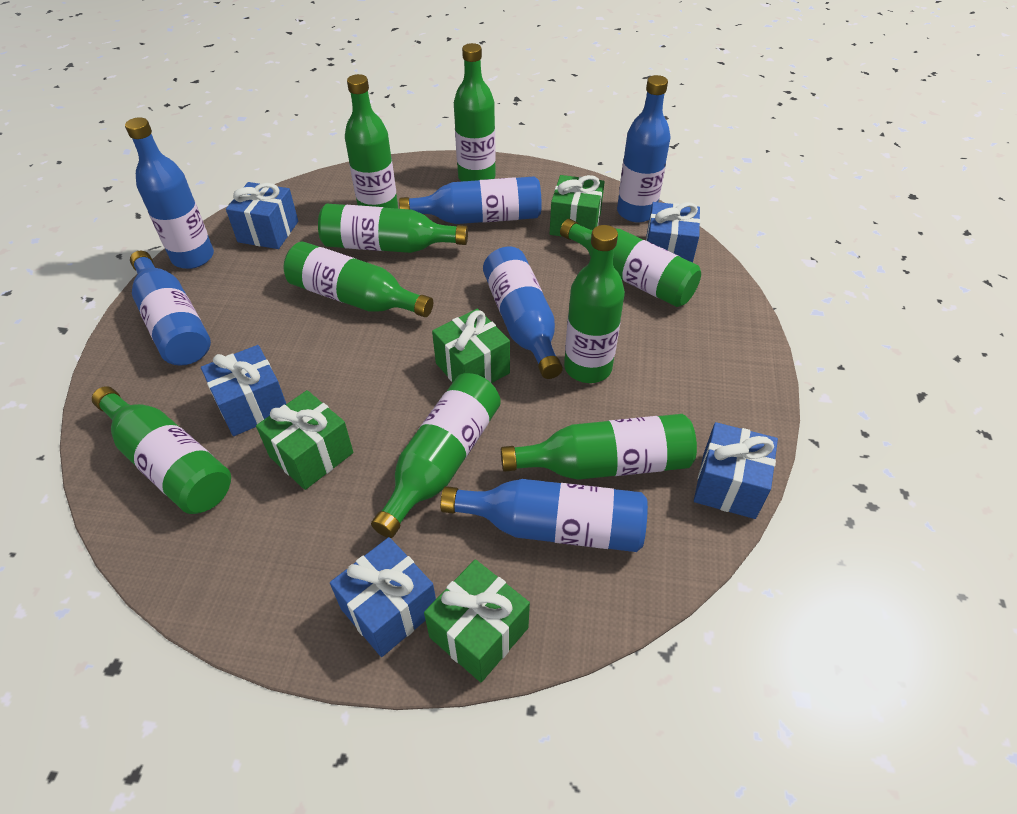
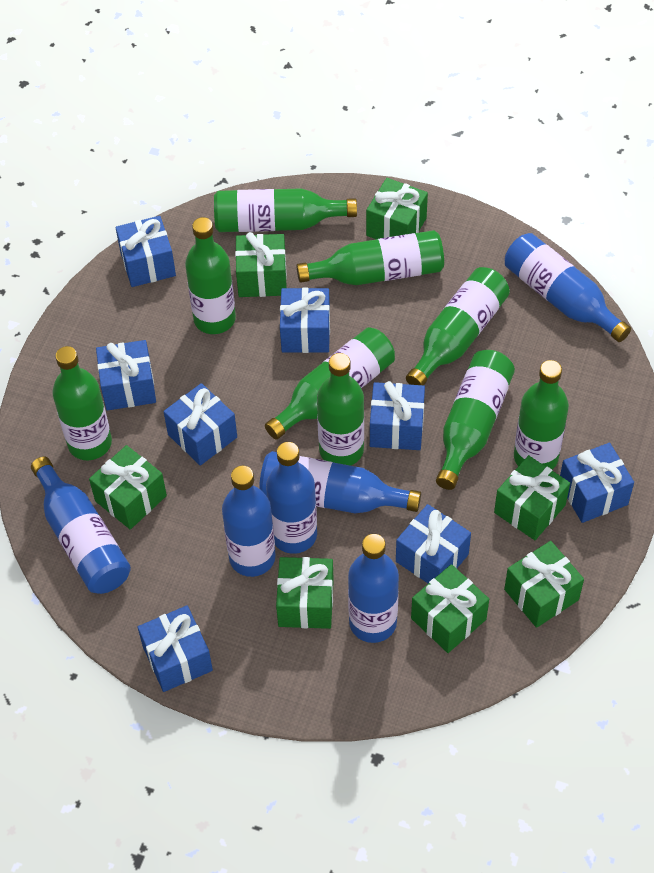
blue gift: 5 -> 8
green gift: 4 -> 7

